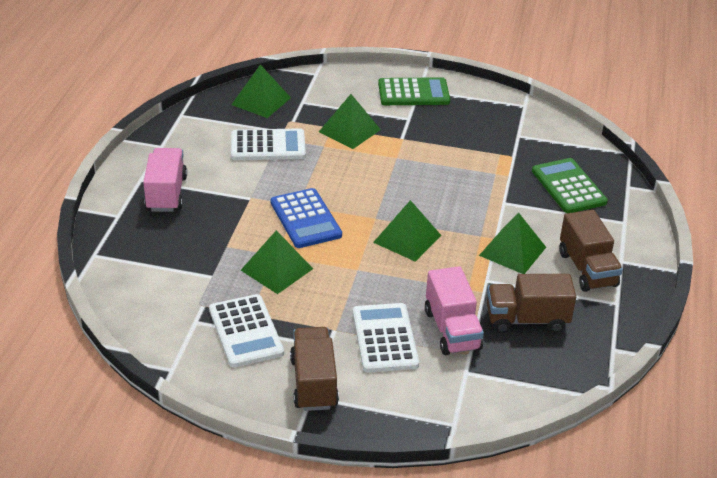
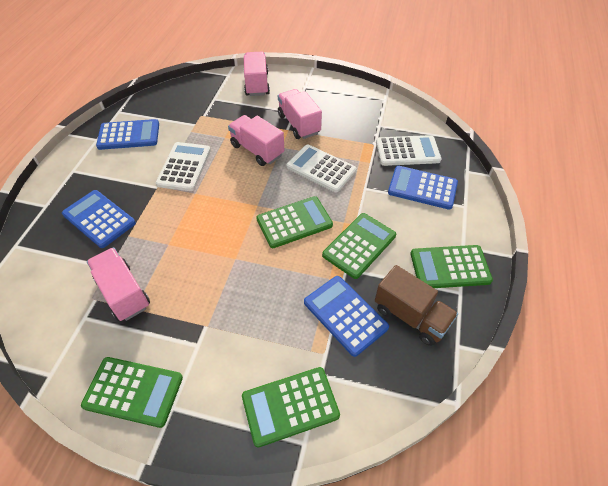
blue calculator: 1 -> 4
brown truck: 3 -> 1
green calculator: 2 -> 5
green pyramid: 5 -> 0
pink truck: 2 -> 4

